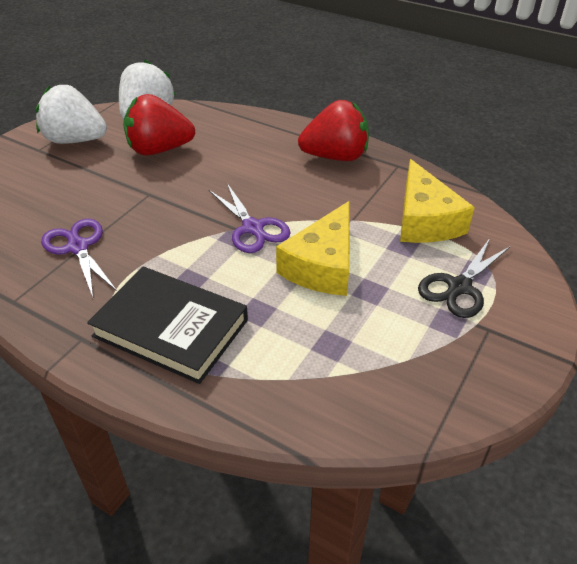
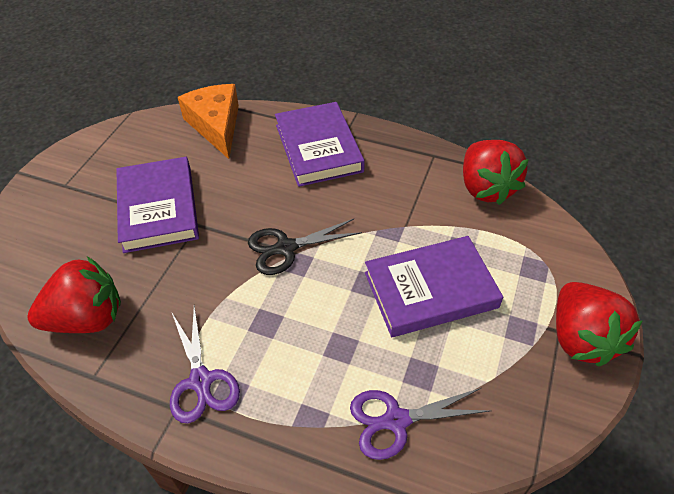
black book: 1 -> 0
orange cheese: 0 -> 1
purple book: 0 -> 3
red strawberry: 2 -> 3
white strawberry: 2 -> 0
yellow cheese: 2 -> 0

